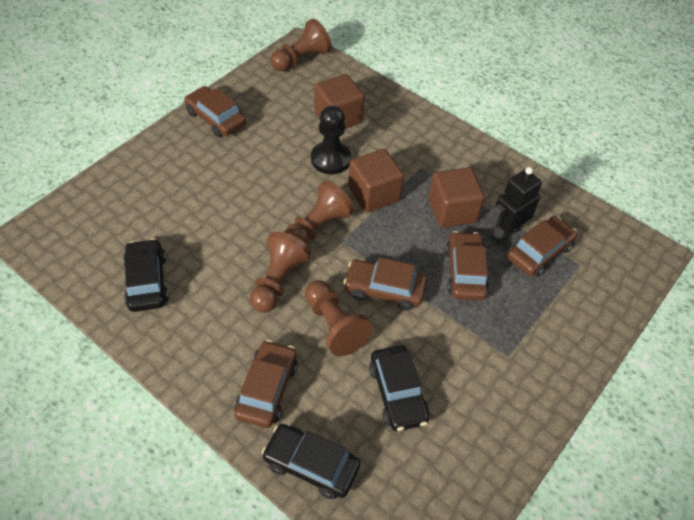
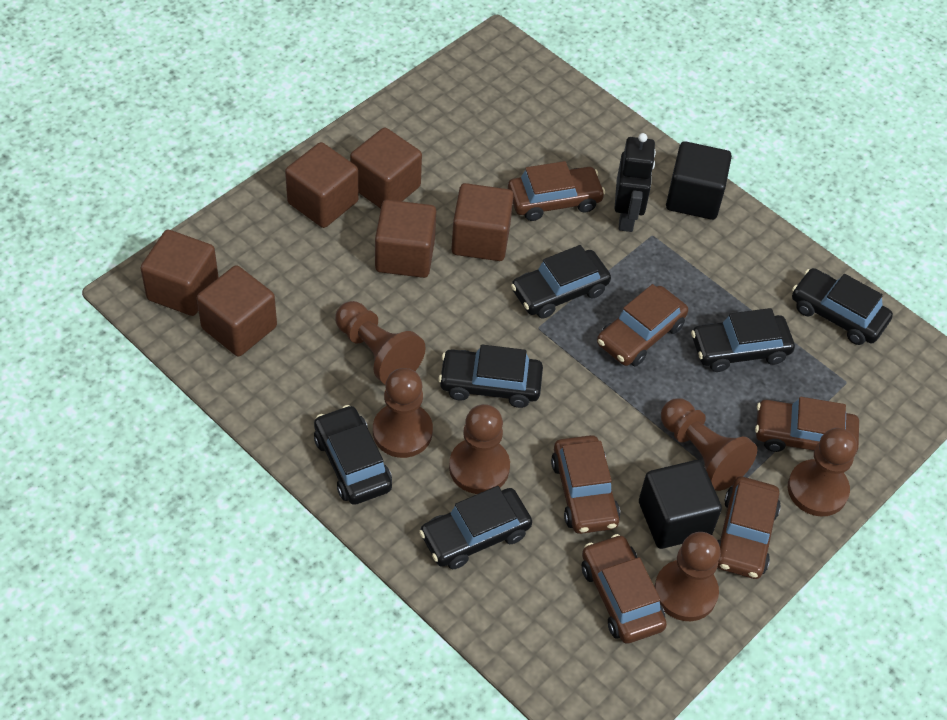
black car: 3 -> 6
black cube: 0 -> 2
black pawn: 1 -> 0
brown car: 5 -> 6
brown cube: 3 -> 6
brown pawn: 4 -> 6

